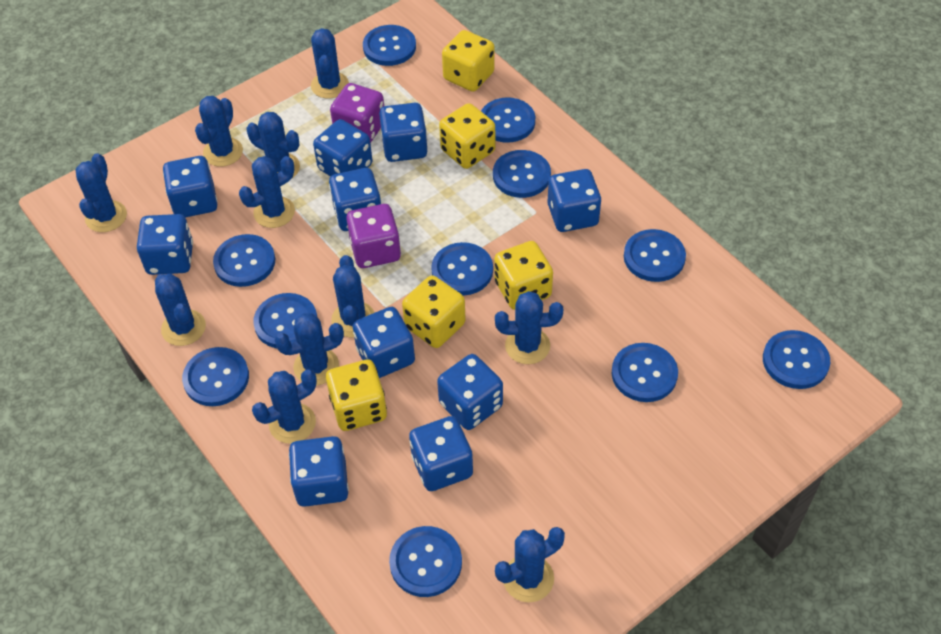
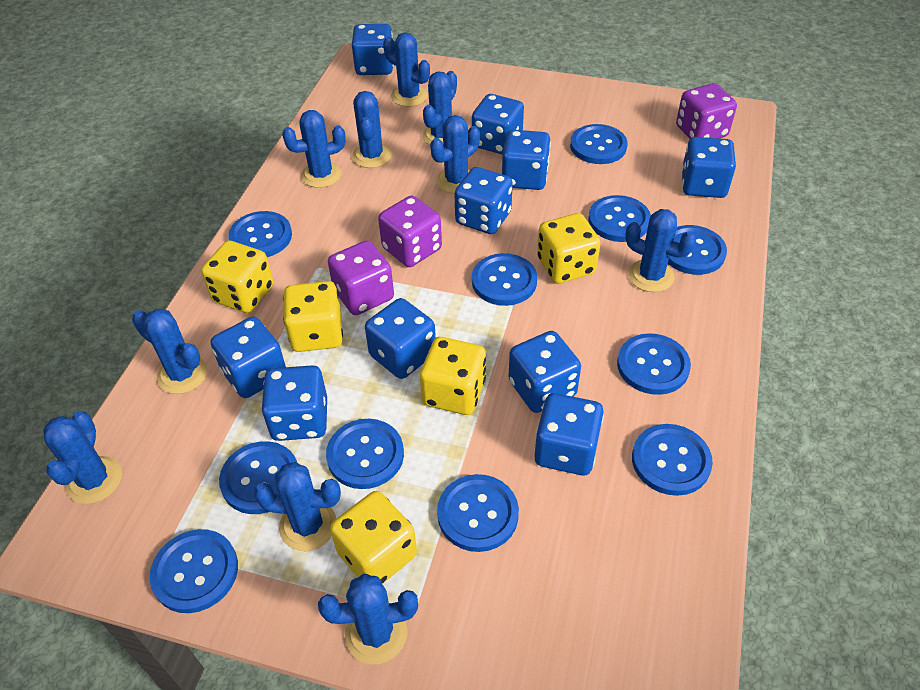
blue cactus: 11 -> 10
purple dice: 2 -> 3

